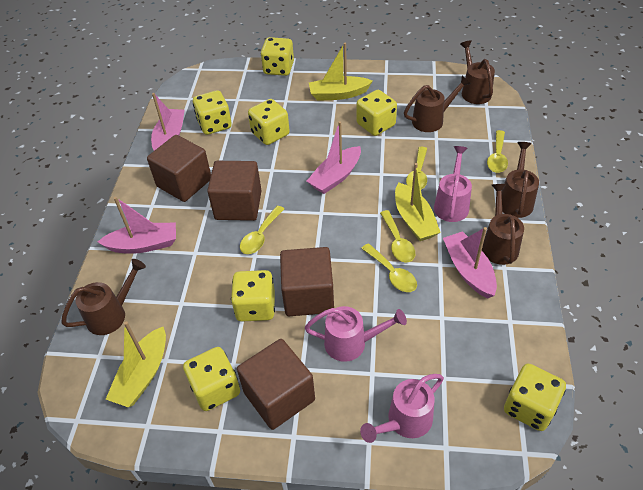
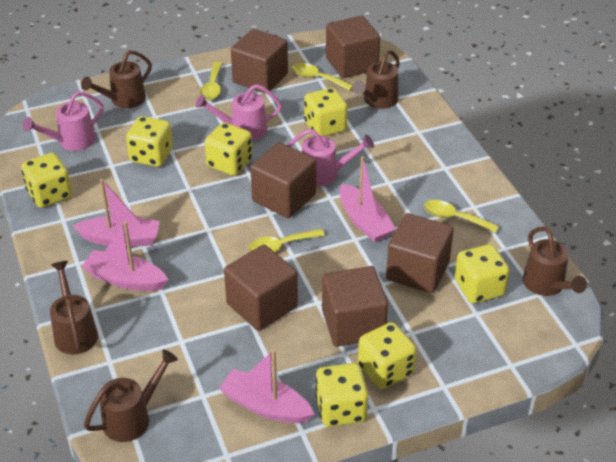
brown cube: 4 -> 6
yellow boat: 3 -> 0
yellow spoon: 5 -> 4

